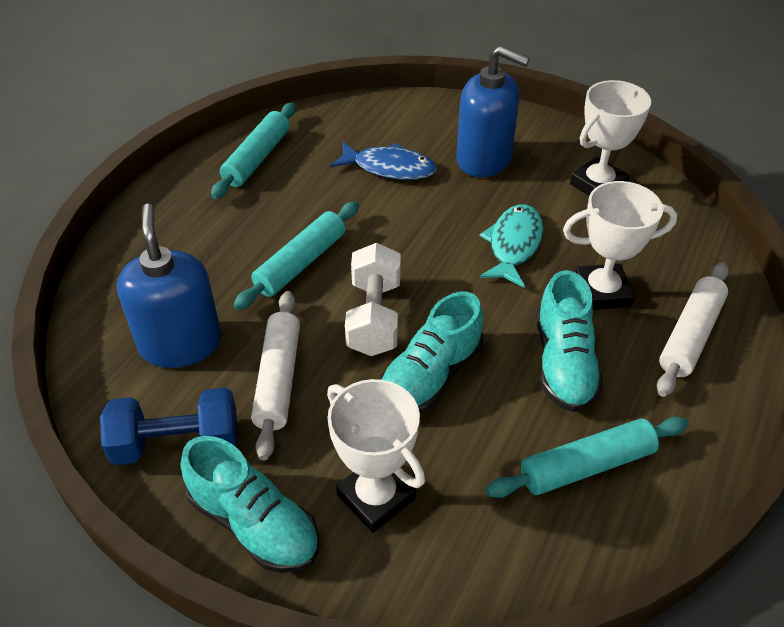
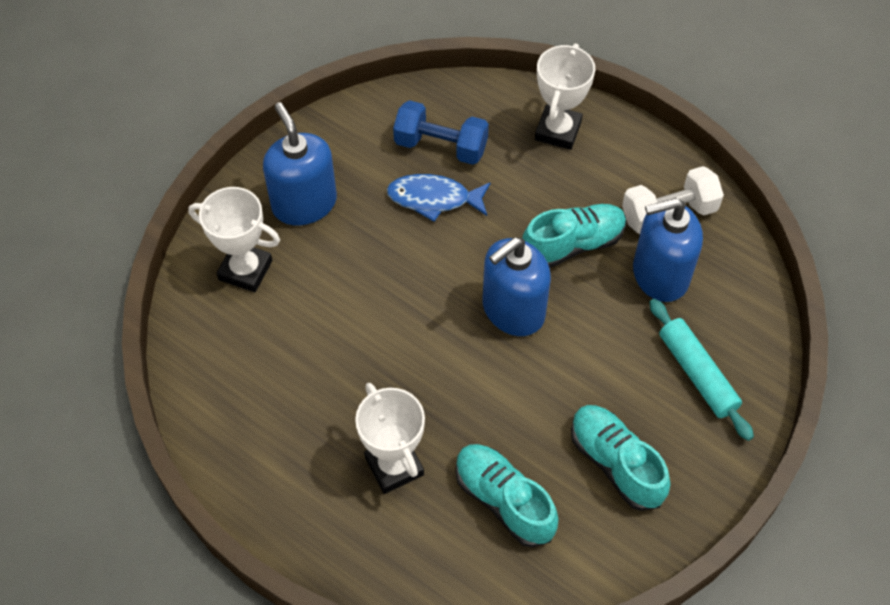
blue soap dispenser: 2 -> 3
turquoise fish: 1 -> 0
turquoise rolling pin: 3 -> 1
white rolling pin: 2 -> 0

